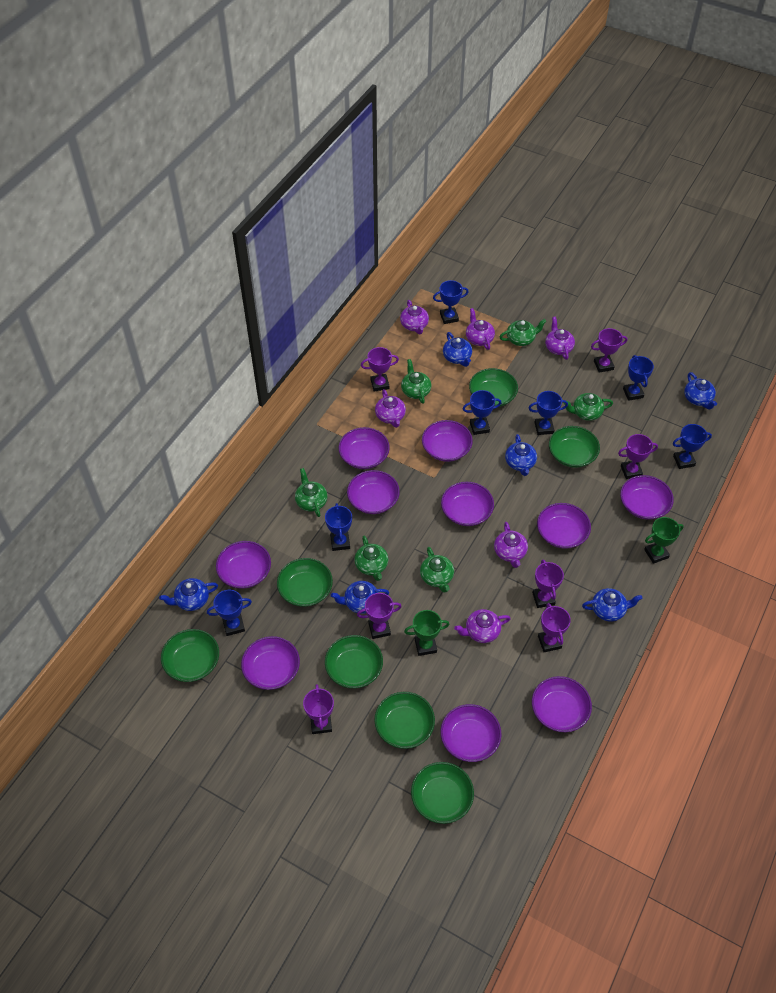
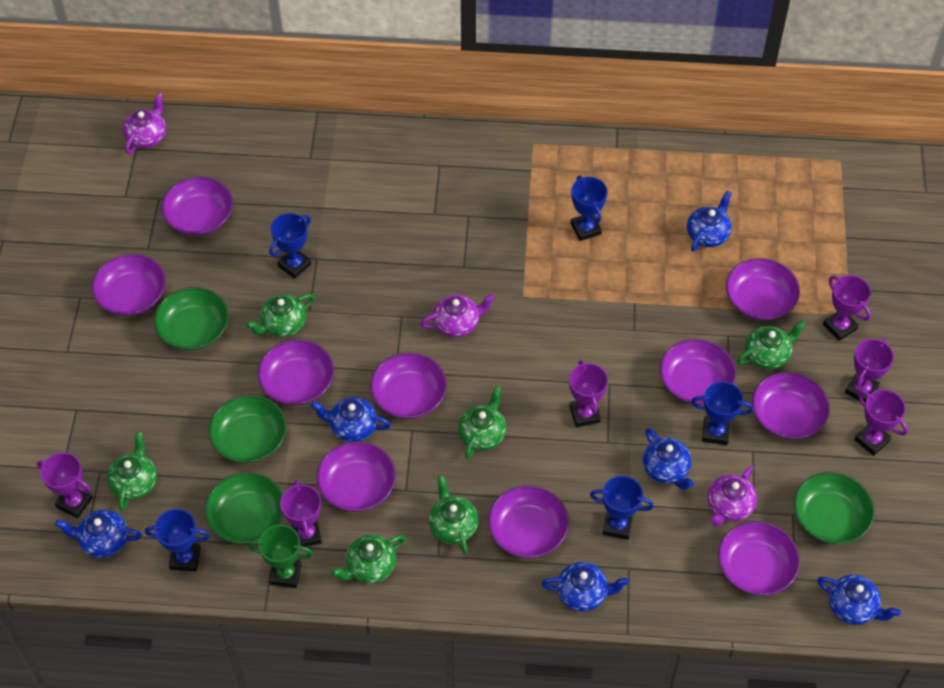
blue trophy: 7 -> 5
green bowl: 7 -> 4
green trophy: 2 -> 1
purple teapot: 6 -> 3
purple trophy: 7 -> 6

